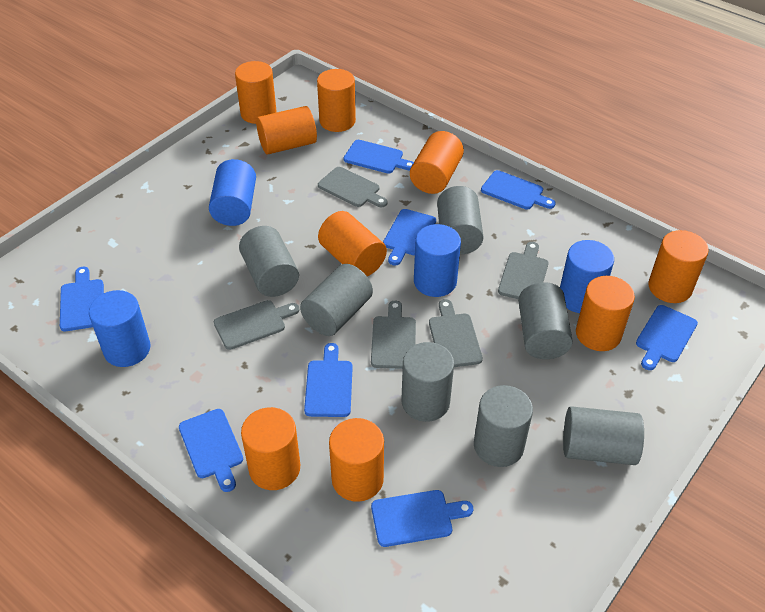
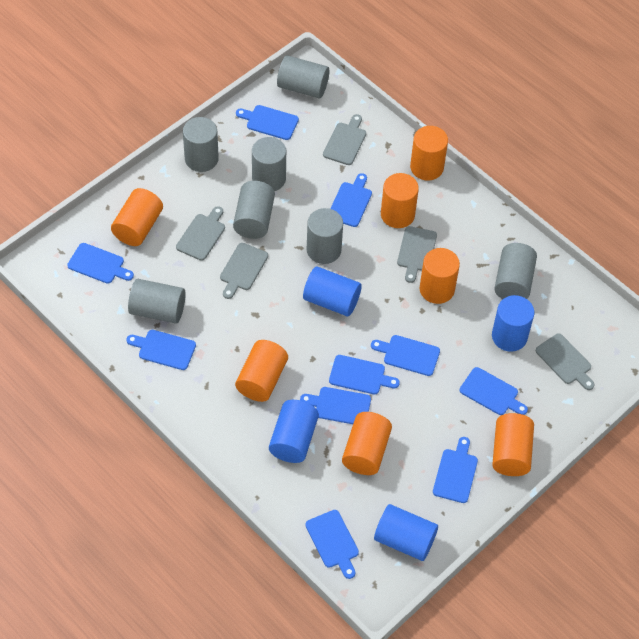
blue cutting board: 8 -> 10
orange cylinder: 9 -> 7

